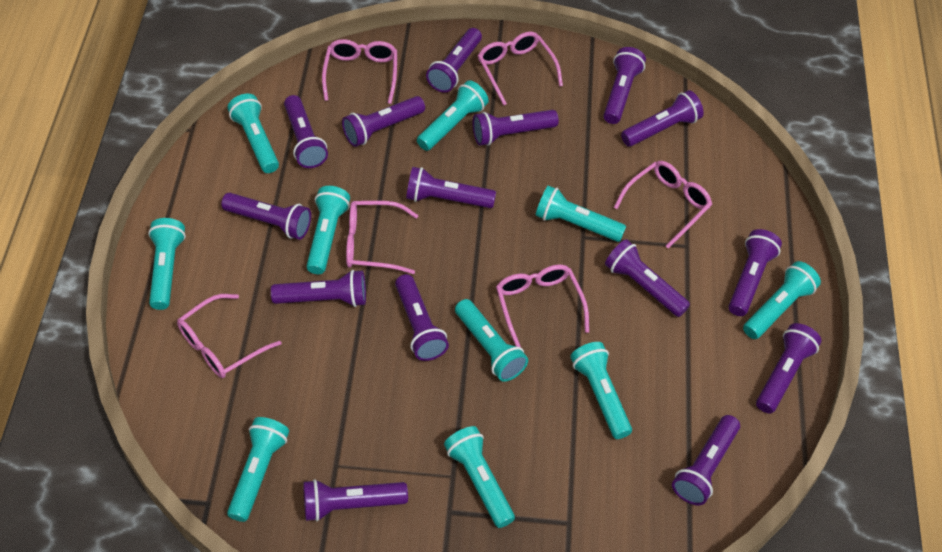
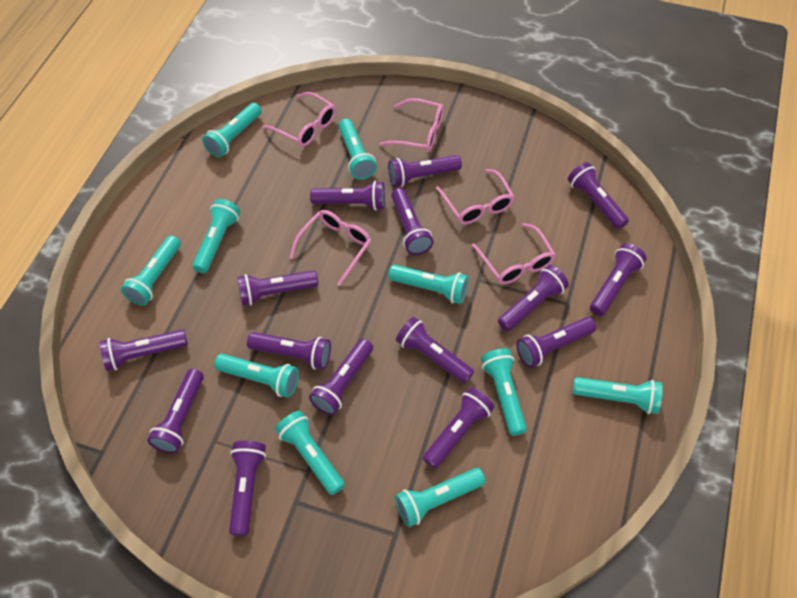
pink glasses: 6 -> 5

